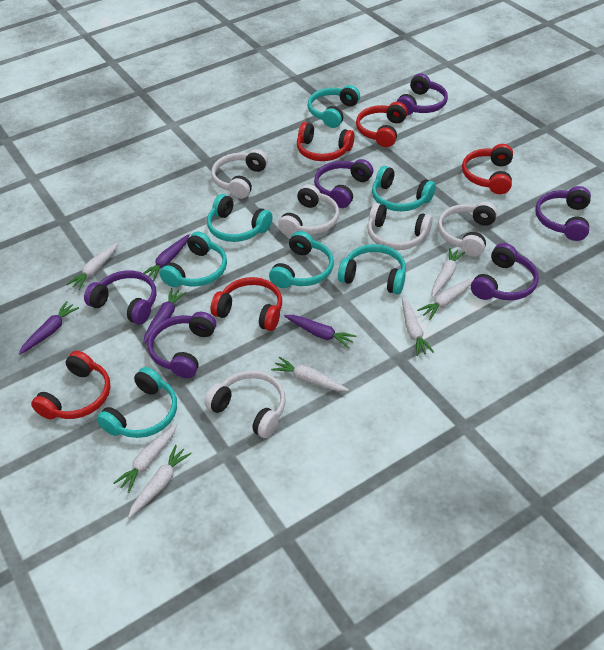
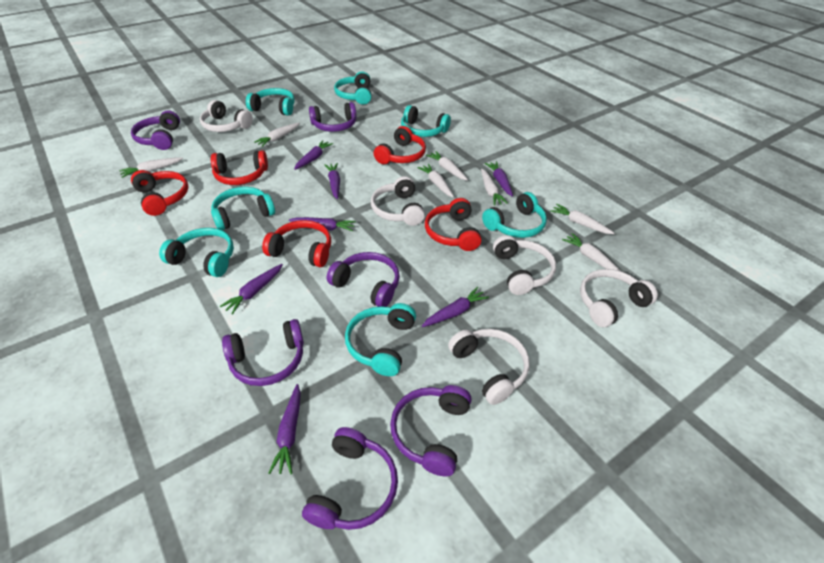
purple carrot: 4 -> 7

